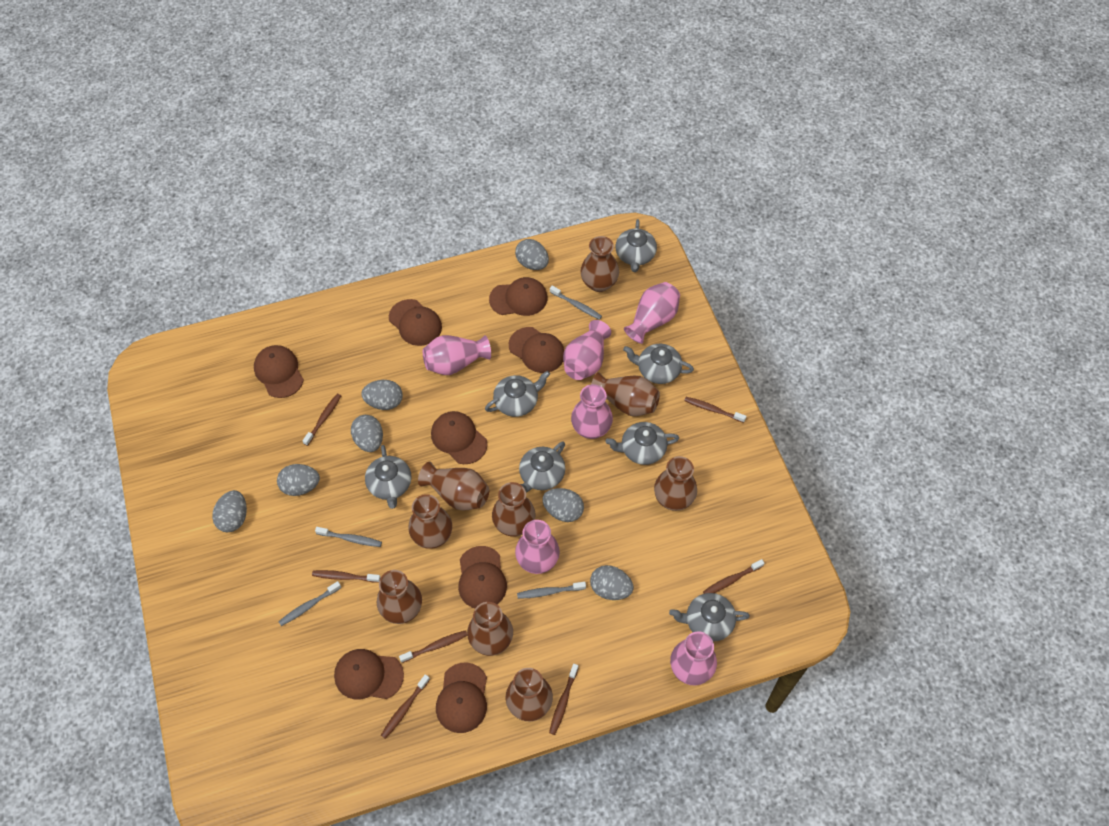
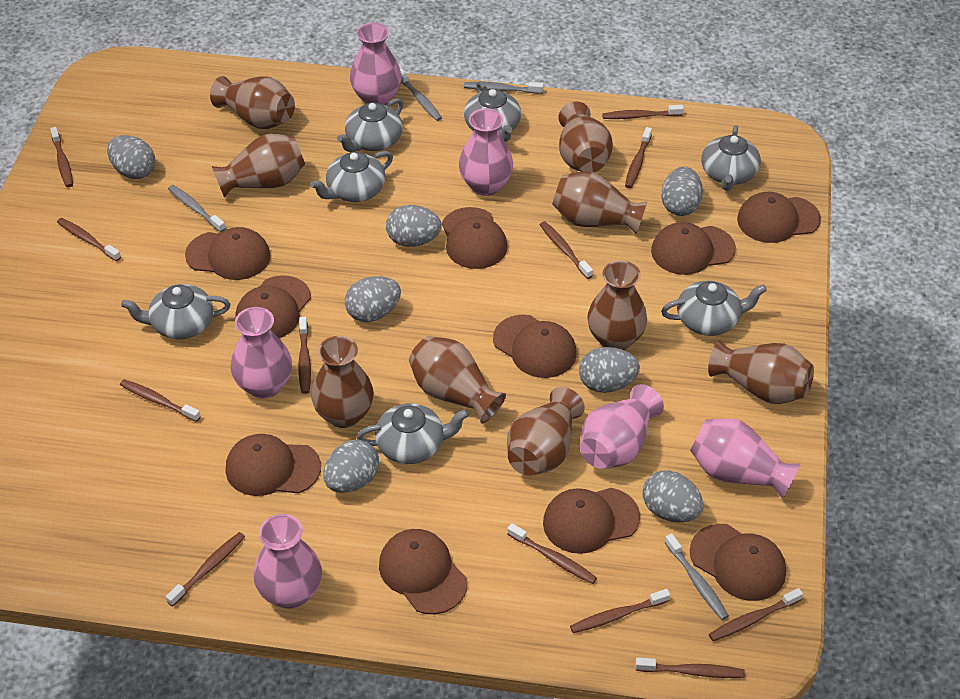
brown cap: 8 -> 10
brown toothbrush: 7 -> 12

